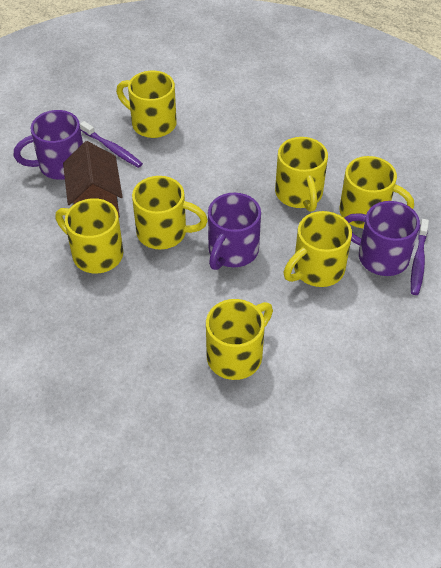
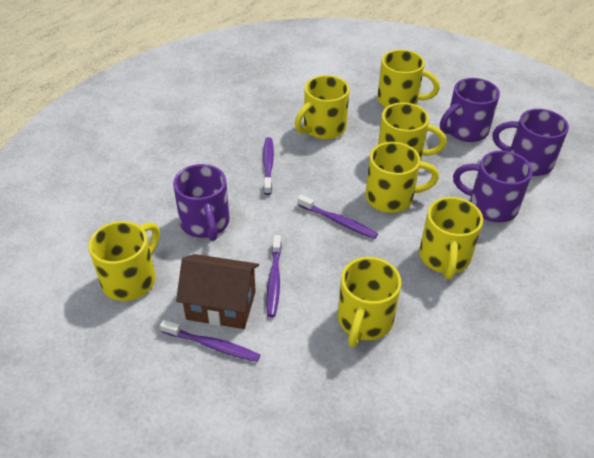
purple mug: 3 -> 4
purple toothbrush: 2 -> 4

